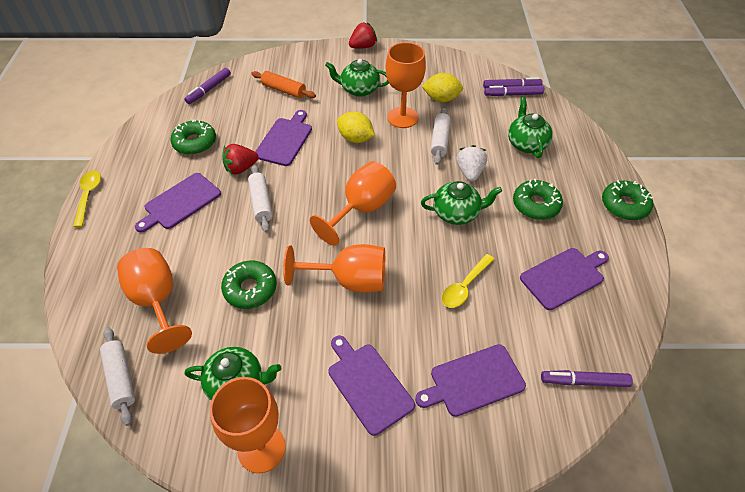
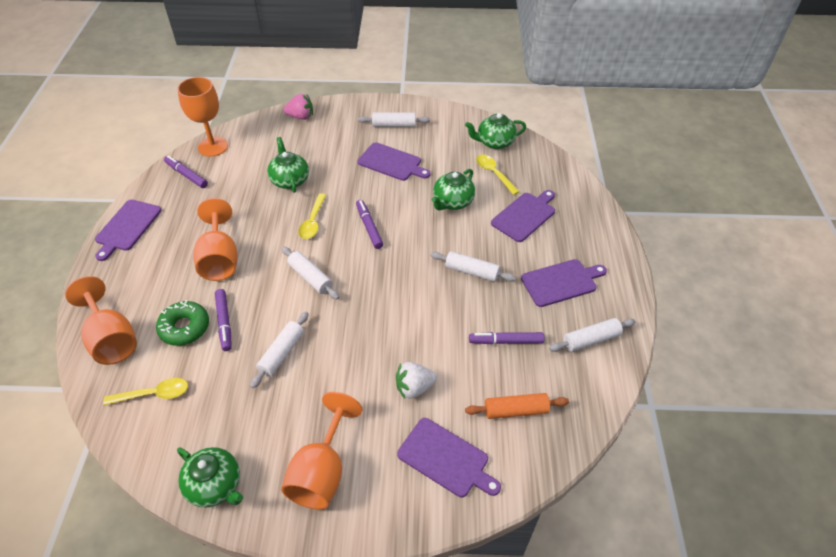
green donut: 4 -> 1
orange goblet: 5 -> 4
pink strawberry: 0 -> 1
red strawberry: 2 -> 0
white rolling pin: 3 -> 5
yellow lemon: 2 -> 0
yellow spoon: 2 -> 3

